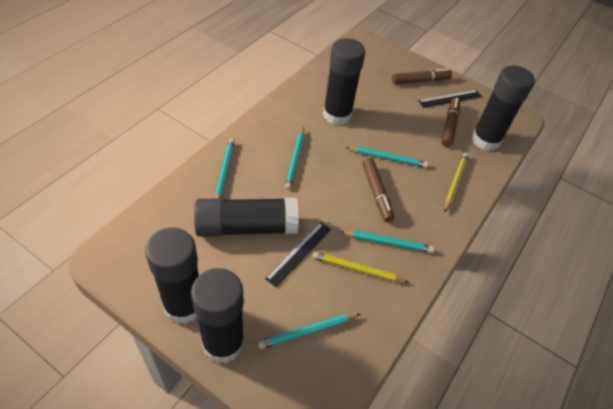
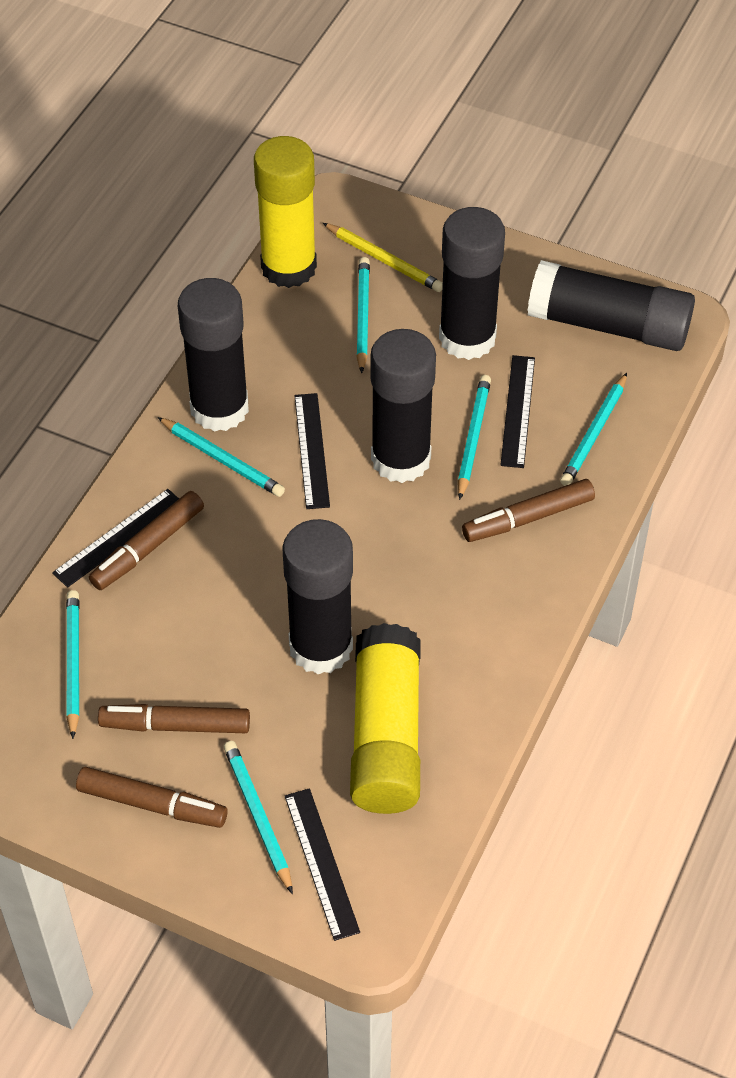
black ruler: 2 -> 4
brown marker: 3 -> 4
turquoise pencil: 5 -> 6
yellow glue stick: 0 -> 2
yellow pencil: 2 -> 1

